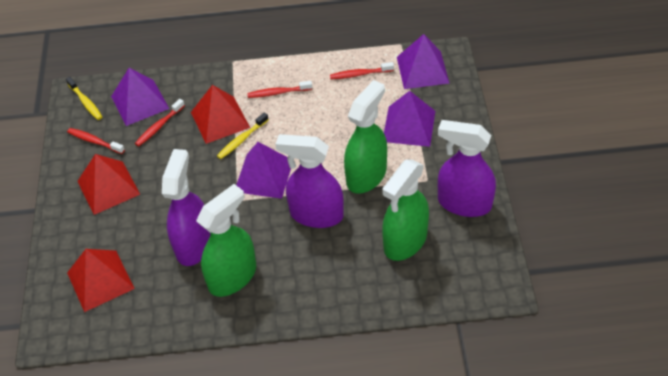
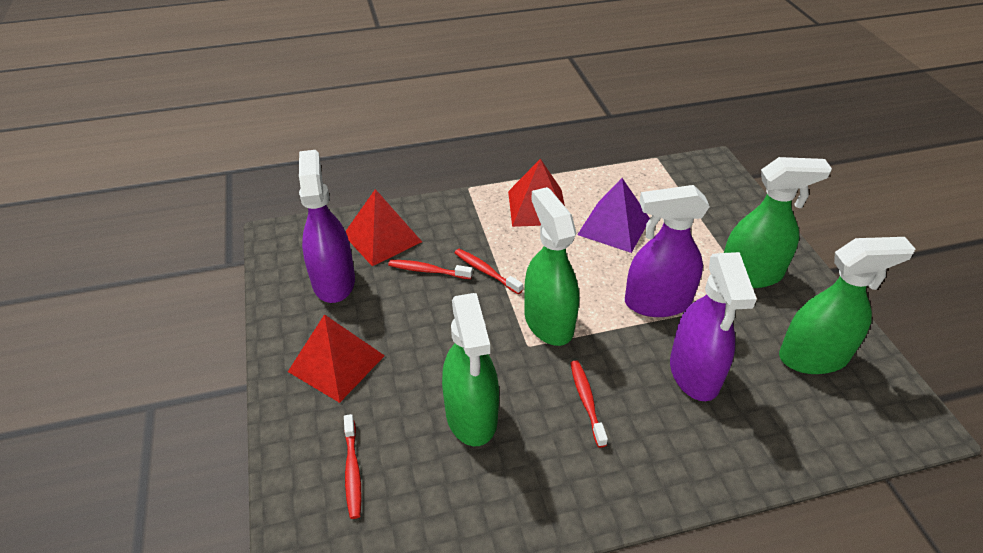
green spray bottle: 3 -> 4
purple pyramid: 4 -> 1
yellow toothbrush: 2 -> 0

